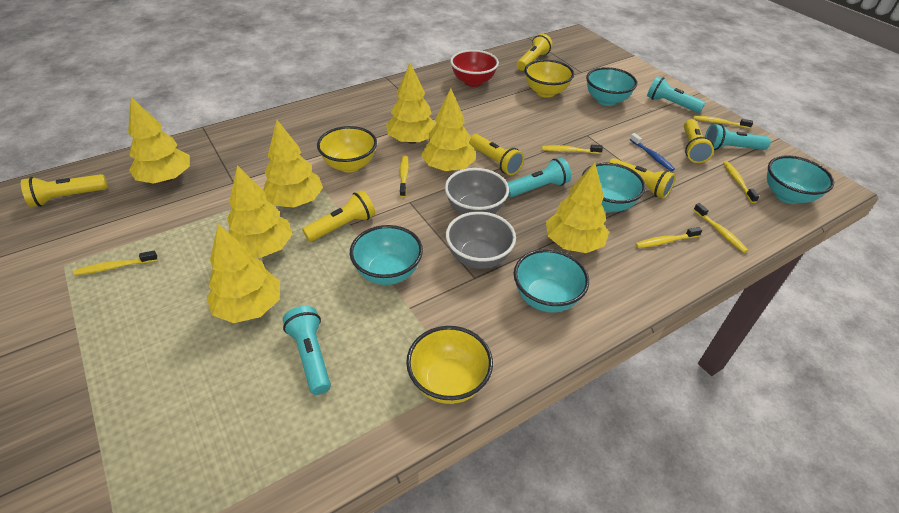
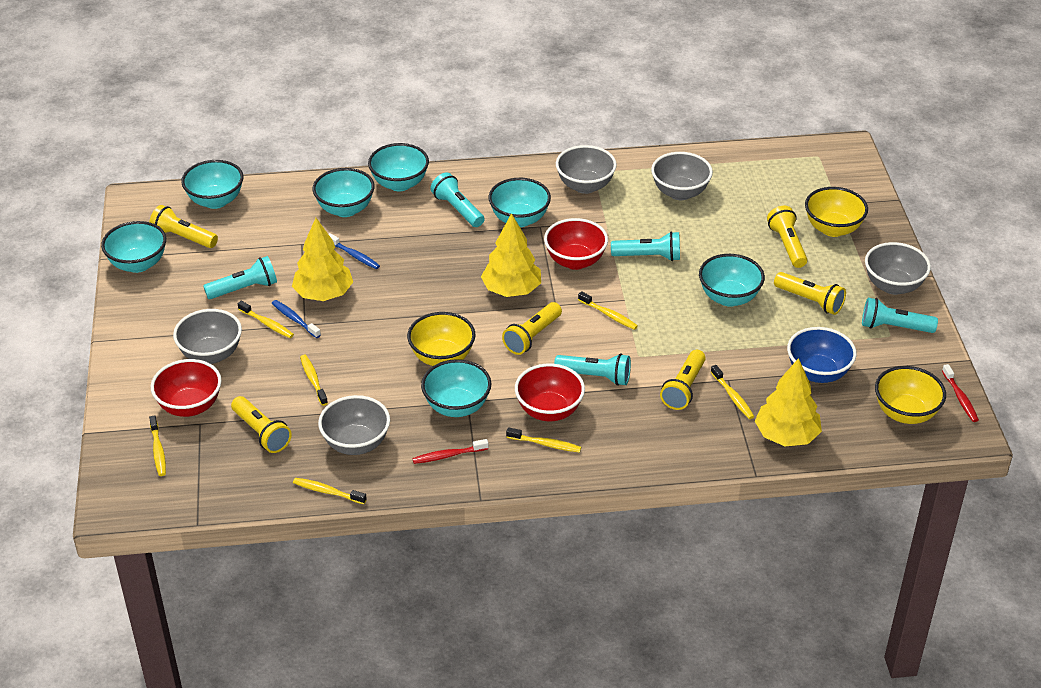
blue bowl: 0 -> 1
blue toothbrush: 1 -> 2
grey bowl: 2 -> 5
red bowl: 1 -> 3
red toothbrush: 0 -> 2
turquoise bowl: 5 -> 7
turquoise flashlight: 4 -> 5
yellow tree: 7 -> 3

